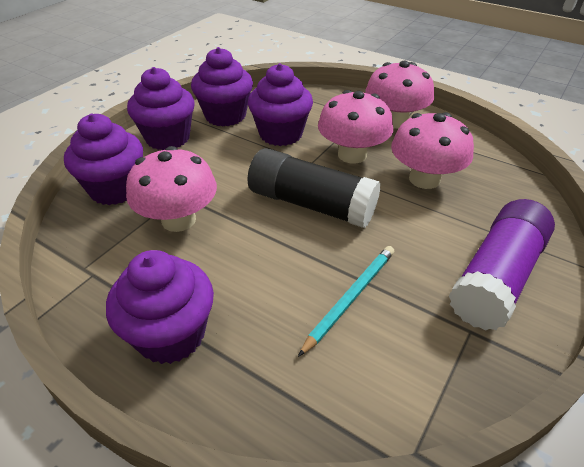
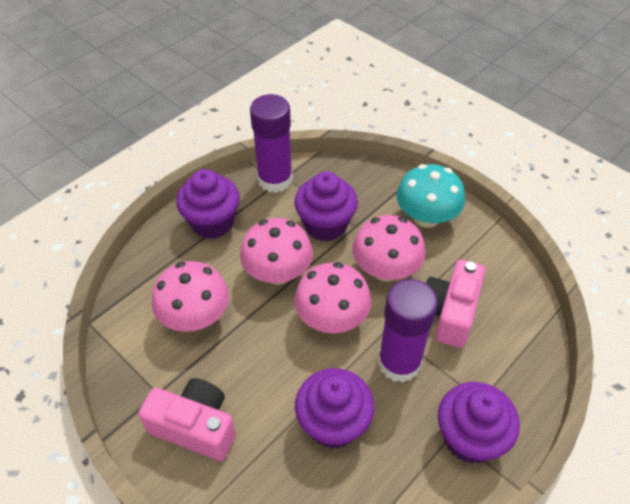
black glue stick: 1 -> 0
pink camera: 0 -> 2
purple cupcake: 5 -> 4
purple glue stick: 1 -> 2
turquoise mushroom: 0 -> 1
turquoise pencil: 1 -> 0

